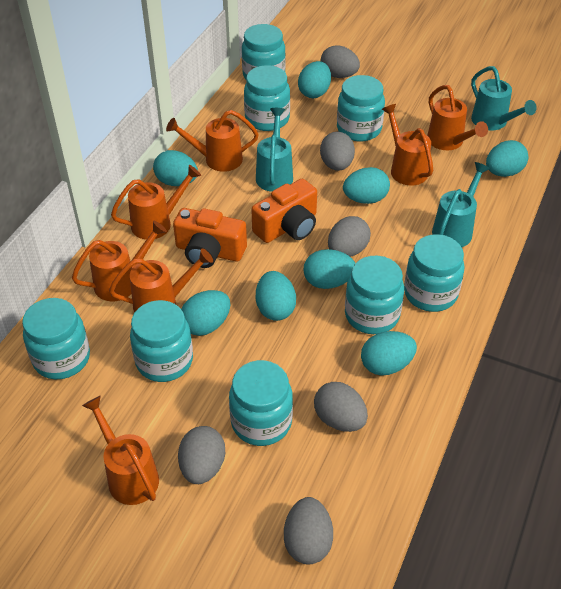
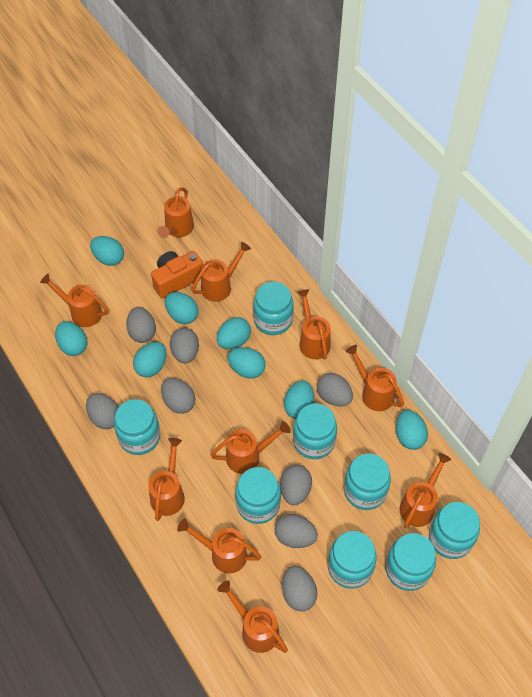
grey egg: 6 -> 8
orange camera: 2 -> 1
orange watering can: 7 -> 10
turquoise watering can: 3 -> 0

